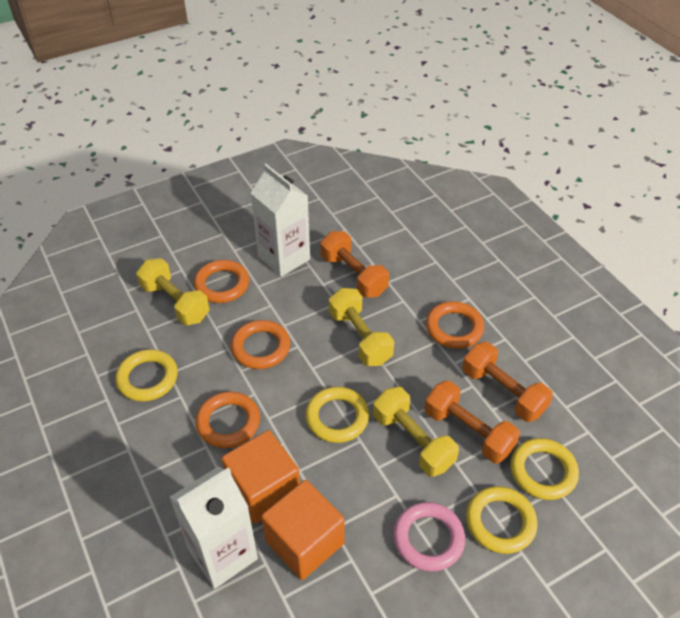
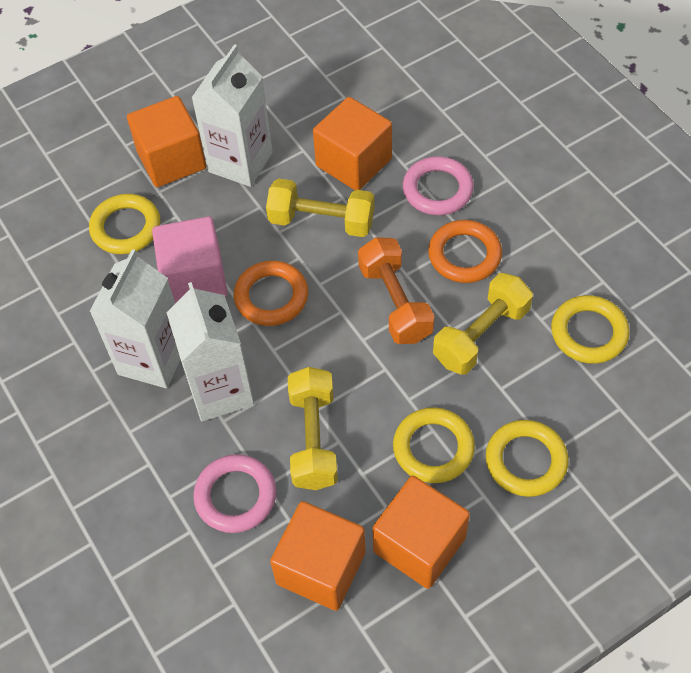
orange cube: 2 -> 4
orange dumbbell: 3 -> 1
orange ring: 4 -> 2
pink cube: 0 -> 1
pink ring: 1 -> 2
white carton: 2 -> 3

